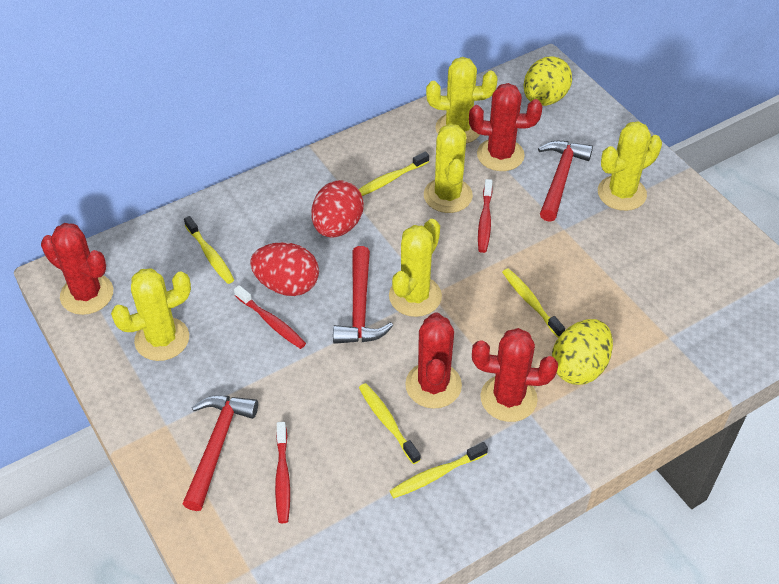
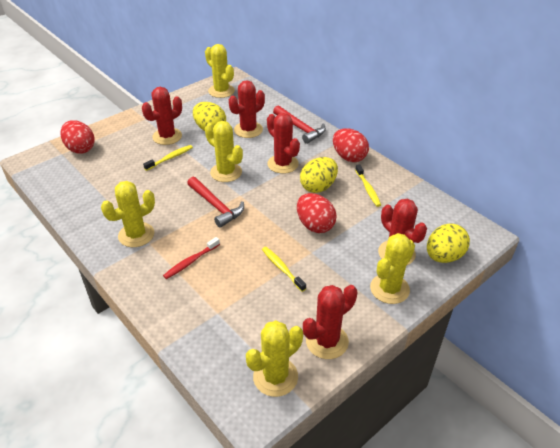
red cactus: 4 -> 5
red egg: 2 -> 3
red hammer: 3 -> 2
red toothbrush: 3 -> 1
yellow egg: 2 -> 3
yellow toothbrush: 5 -> 3

